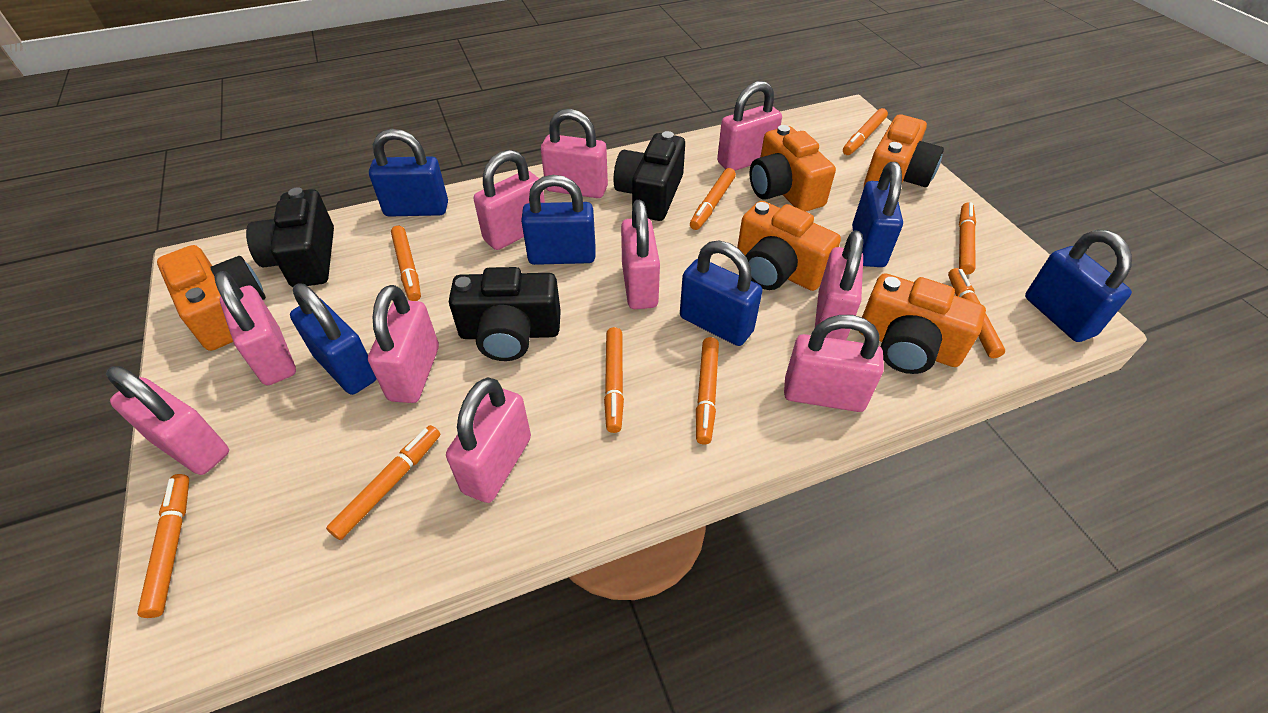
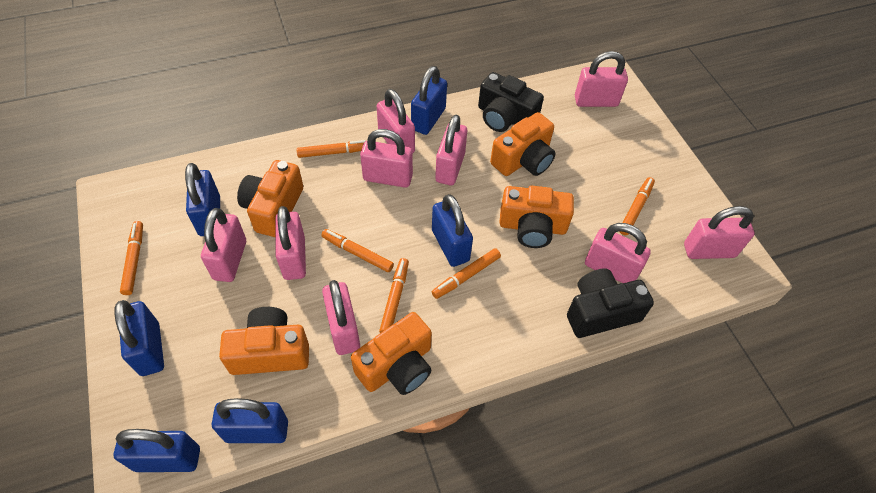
black camera: 3 -> 2
orange marker: 9 -> 6
pink padlock: 10 -> 9

